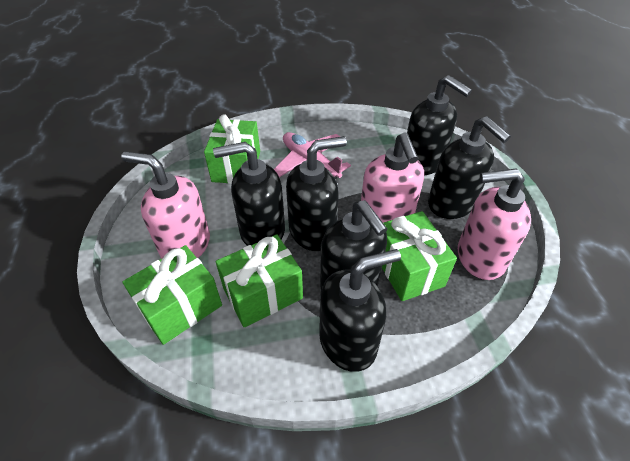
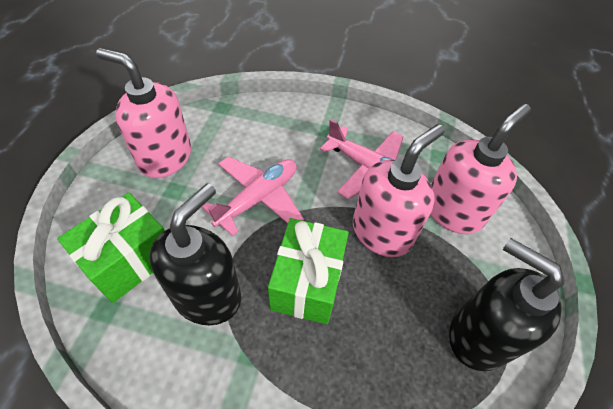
black soap dispenser: 6 -> 2
green gift: 4 -> 2
pink plane: 1 -> 2

